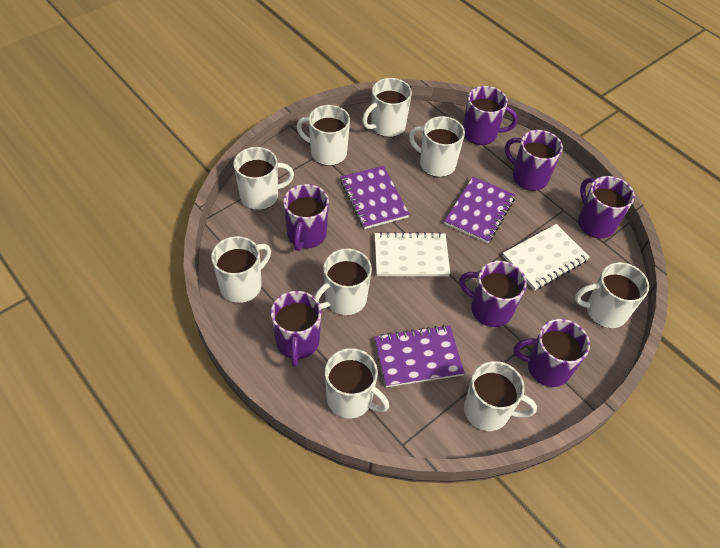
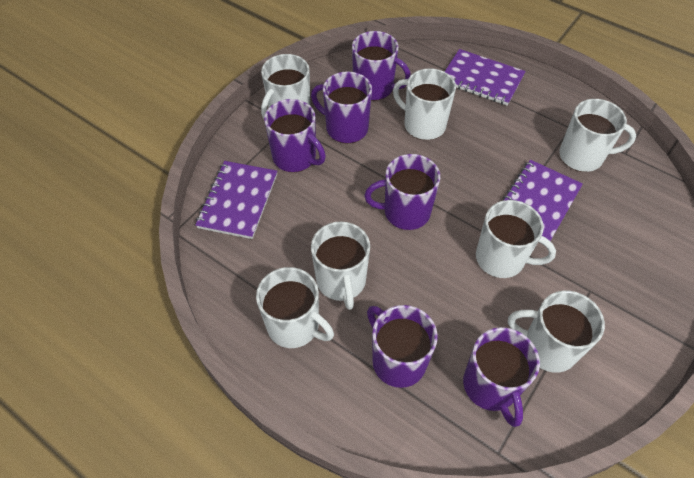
purple mug: 7 -> 6
white mug: 9 -> 7
white notebook: 2 -> 0

